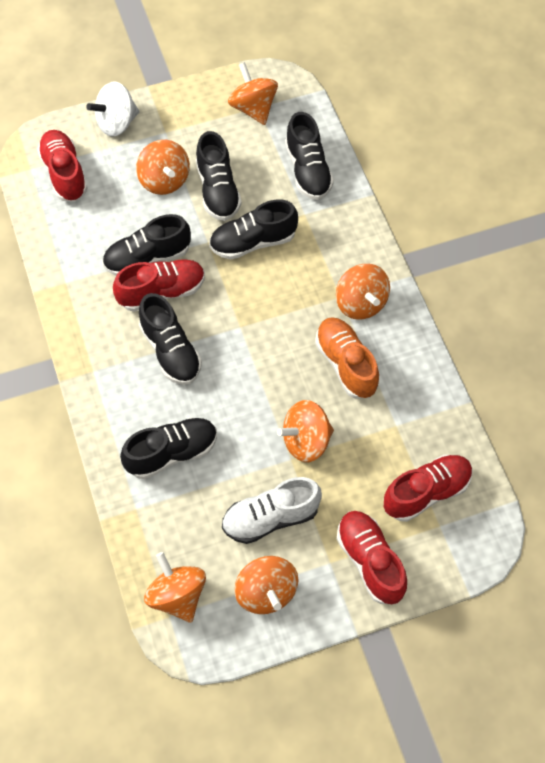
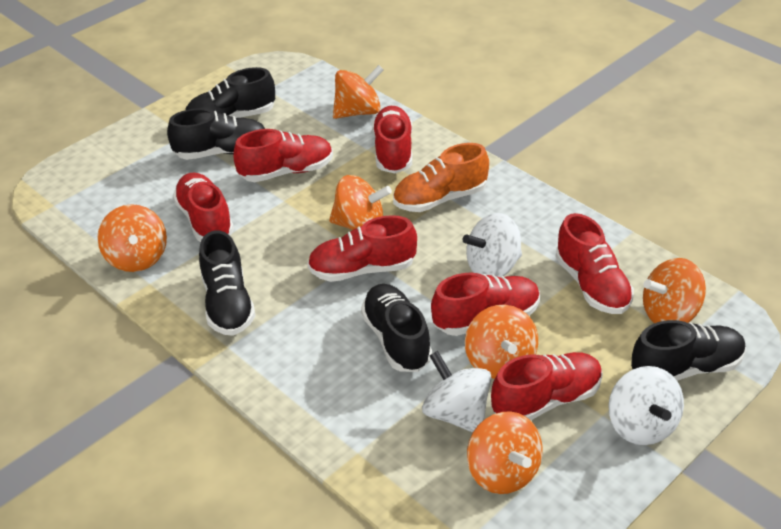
black shoe: 6 -> 5
red shoe: 4 -> 7
white shoe: 1 -> 0
white spinning top: 1 -> 3

